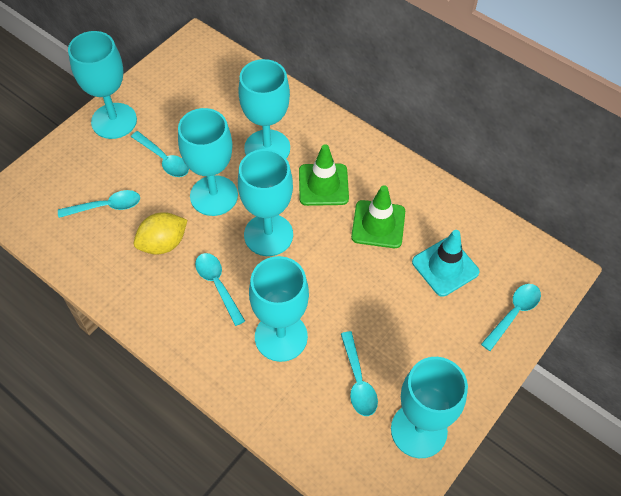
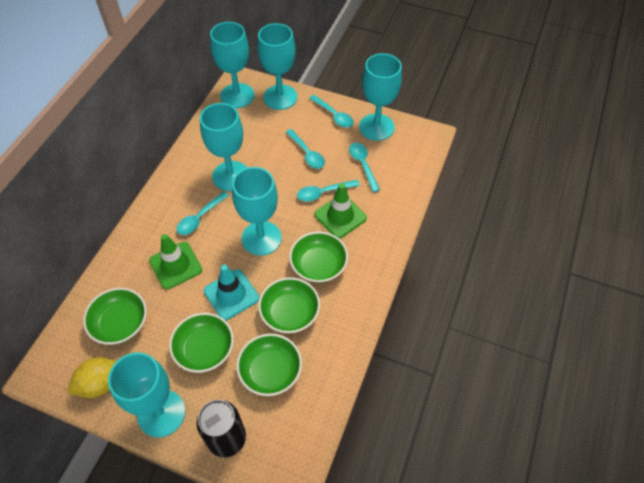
black can: 0 -> 1
green bowl: 0 -> 5

